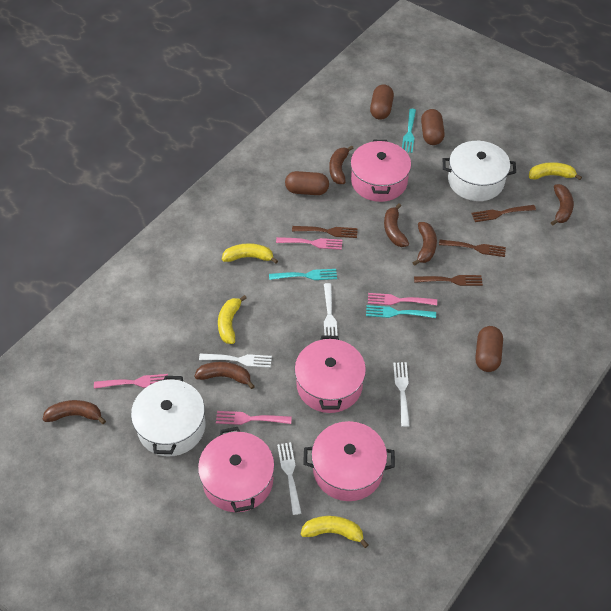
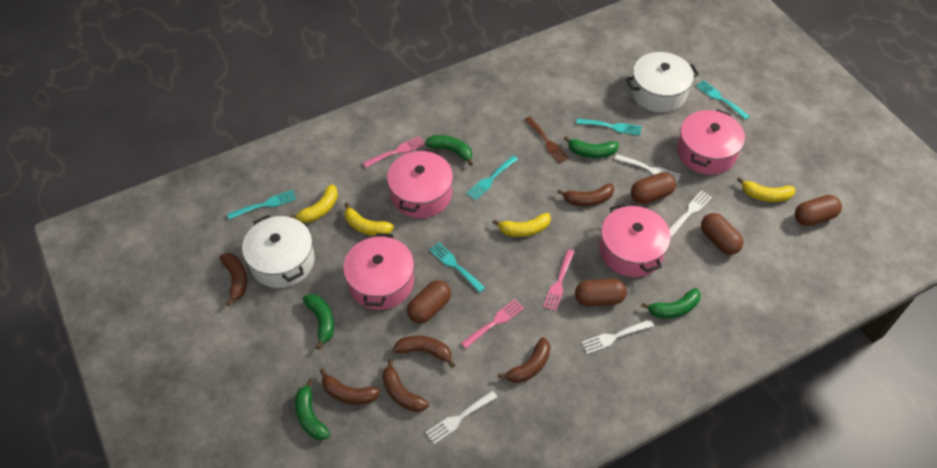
brown capsule: 4 -> 5
brown fork: 4 -> 1
green banana: 0 -> 5
pink fork: 4 -> 3
turquoise fork: 3 -> 5

